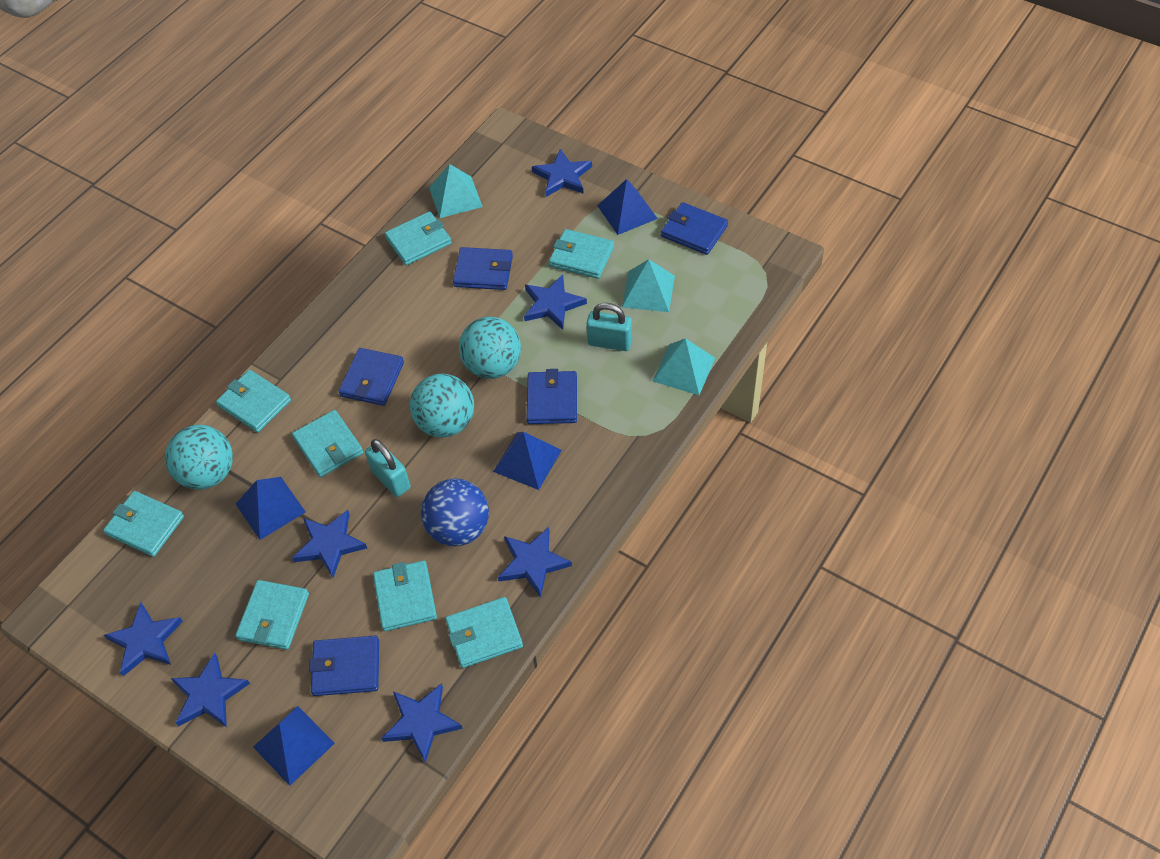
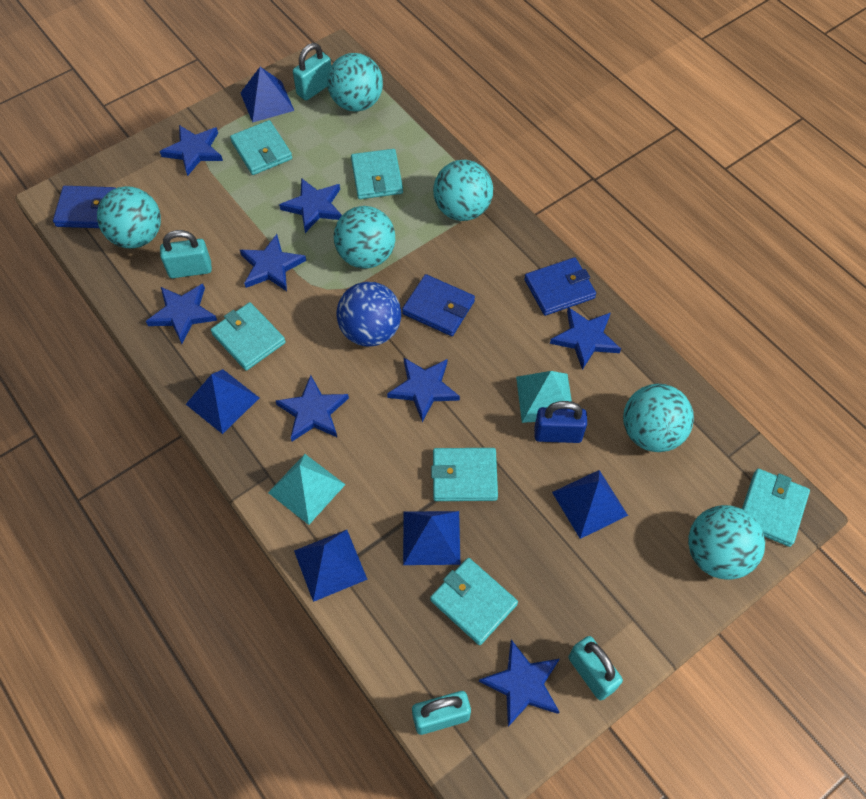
blue padlock: 0 -> 1
blue pyramid: 4 -> 5
blue star: 7 -> 8
blue wallet: 5 -> 3
turquoise ball: 3 -> 6
turquoise padlock: 2 -> 4
turquoise pyramid: 3 -> 2
turquoise wallet: 8 -> 6

